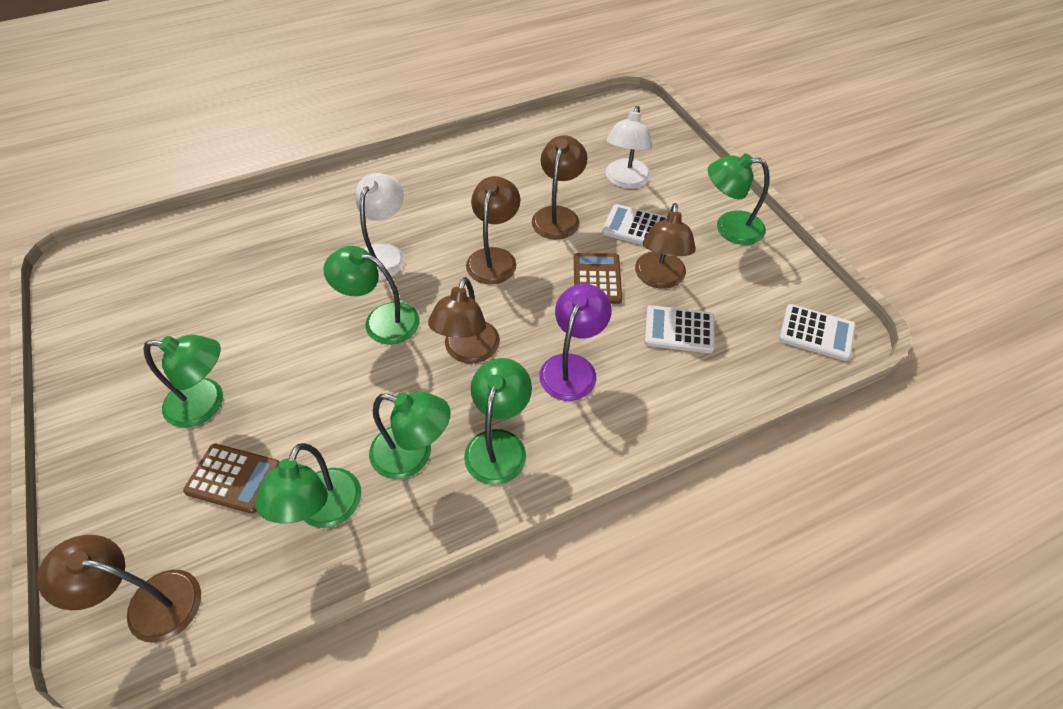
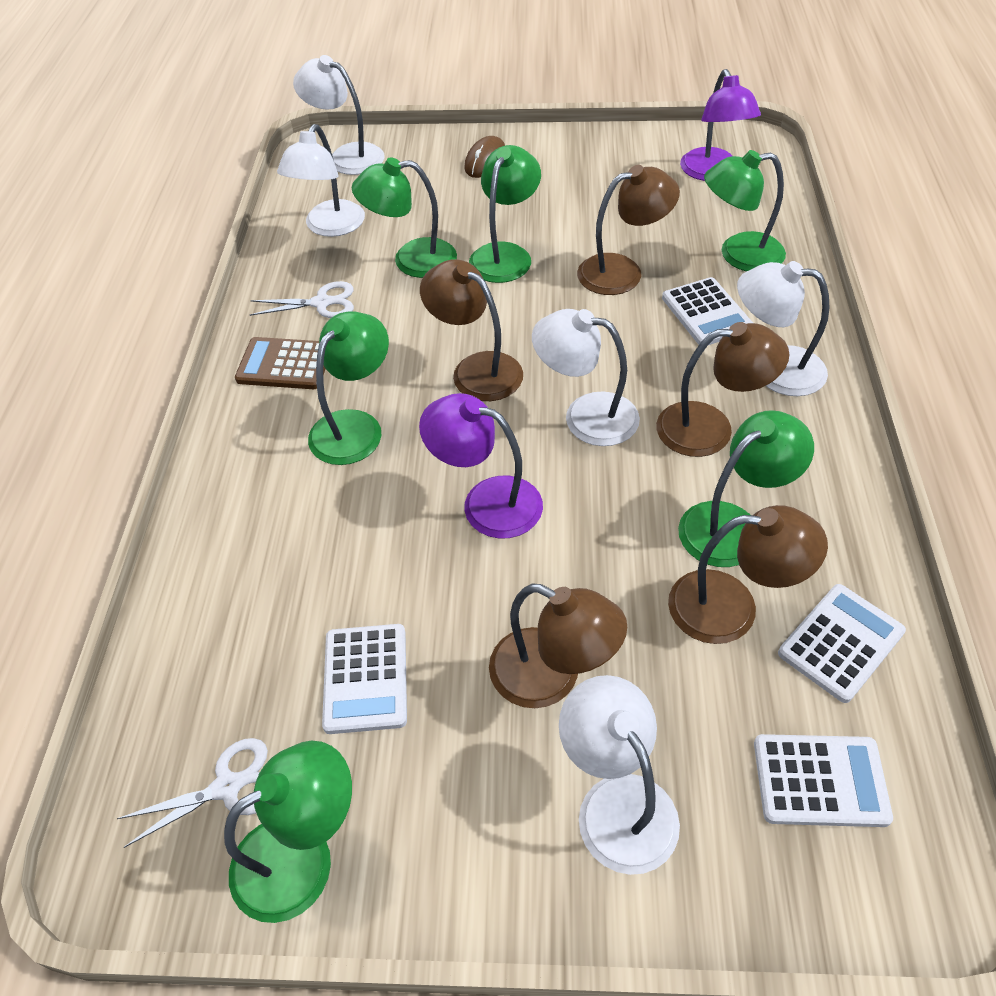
brown calculator: 2 -> 1
brown mouse: 0 -> 1
purple lamp: 1 -> 2
white calculator: 3 -> 4
white lamp: 2 -> 5
white scissors: 0 -> 2

